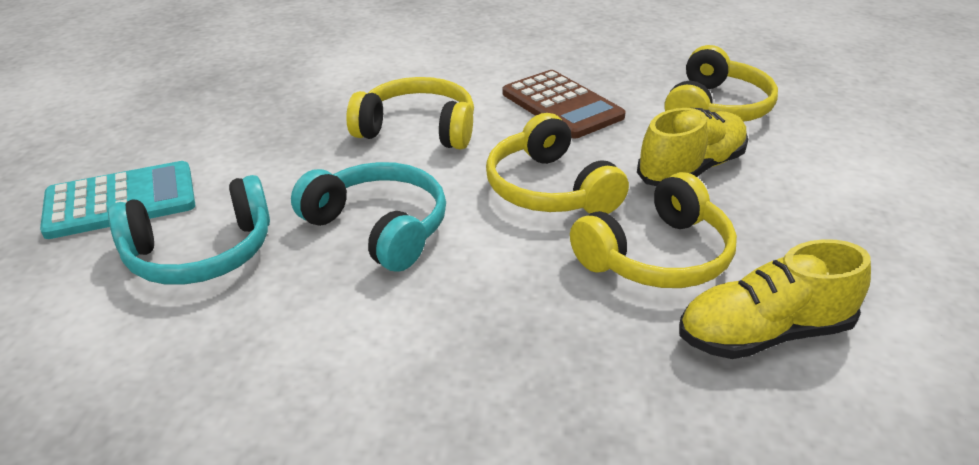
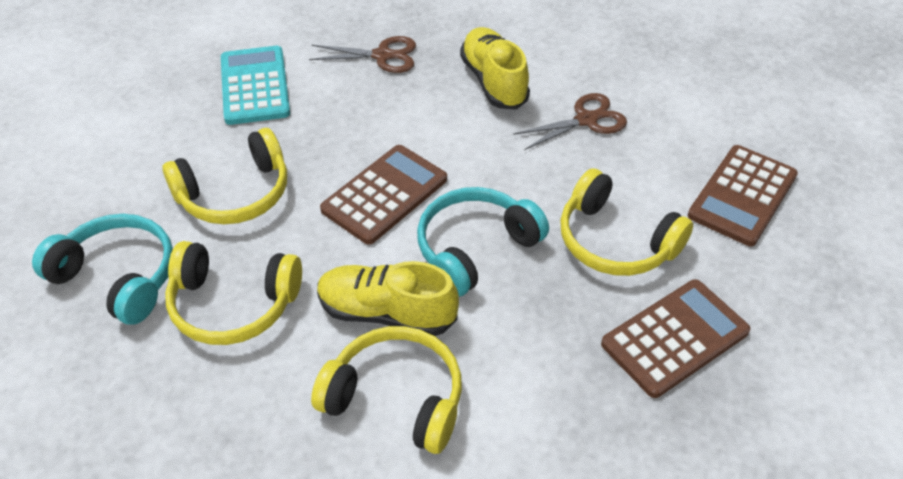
brown calculator: 1 -> 3
brown scissors: 0 -> 2

